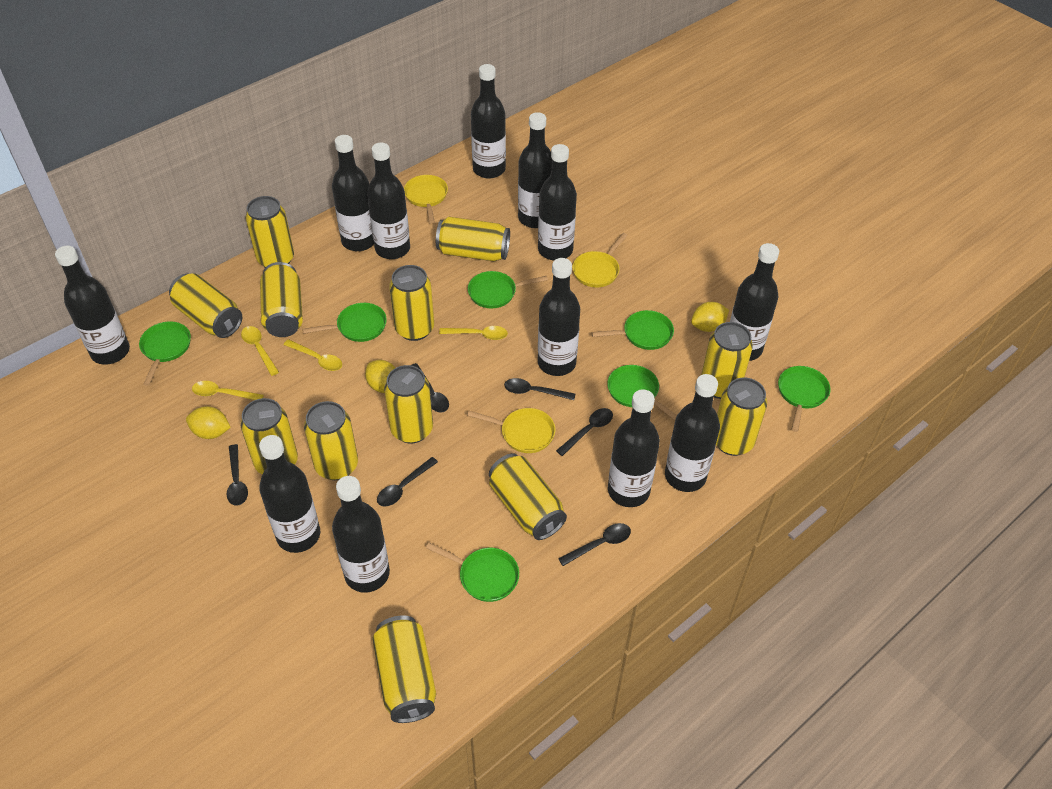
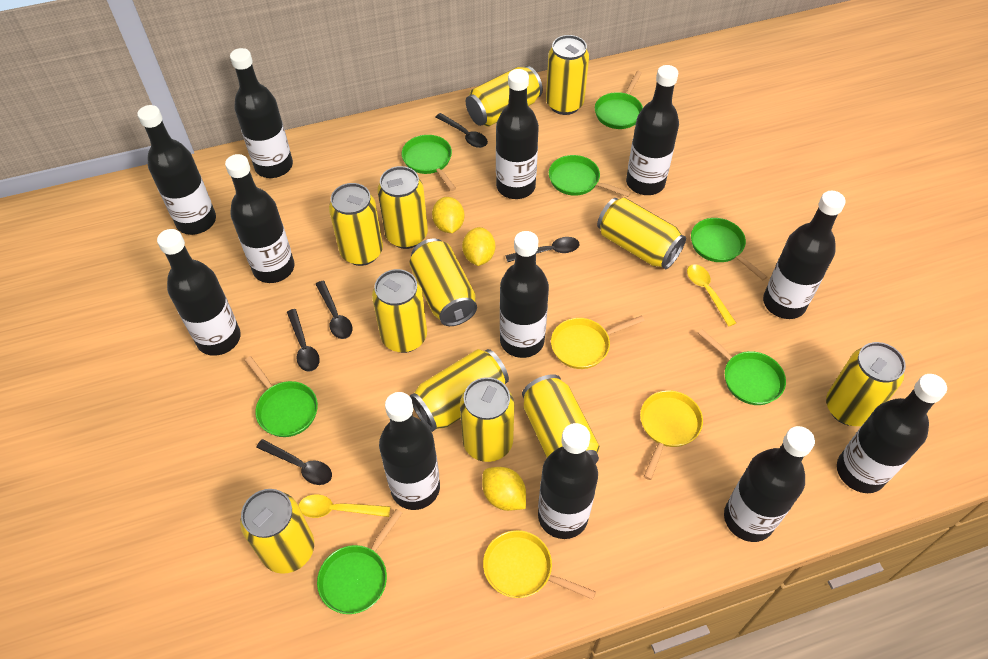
black spoon: 6 -> 5
yellow spoon: 4 -> 2

